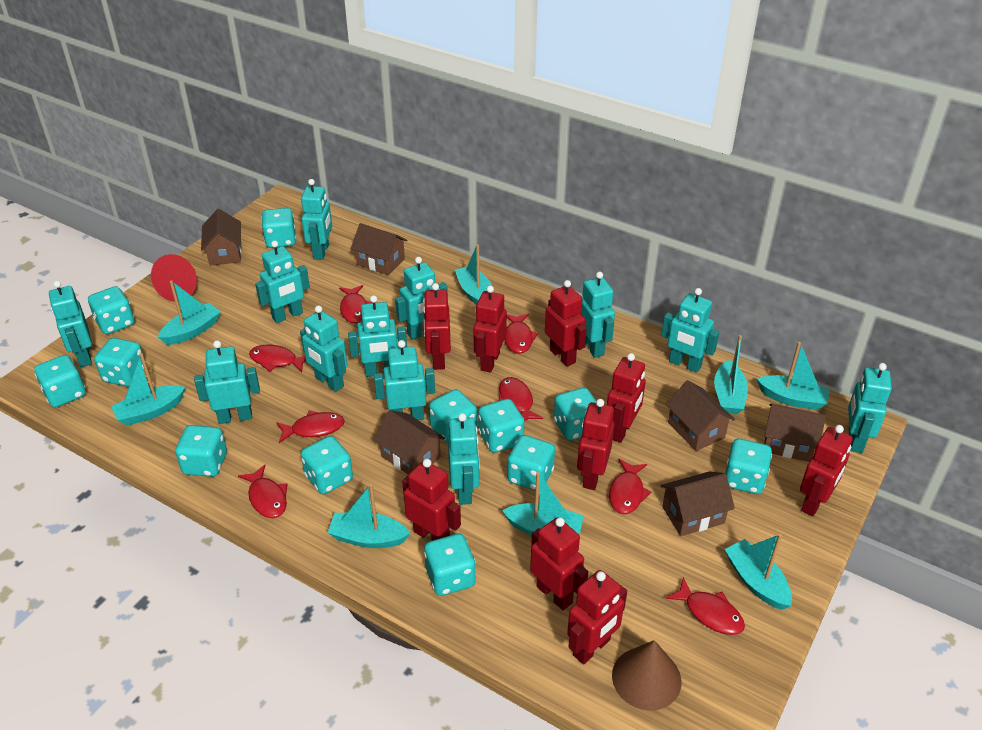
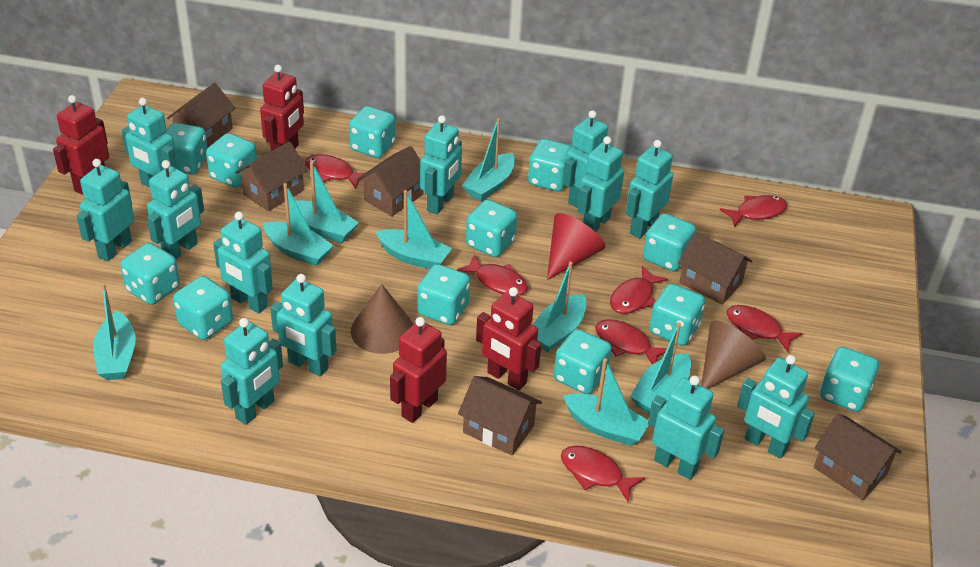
brown cone: 1 -> 2
red fish: 8 -> 7
red robot: 9 -> 4

